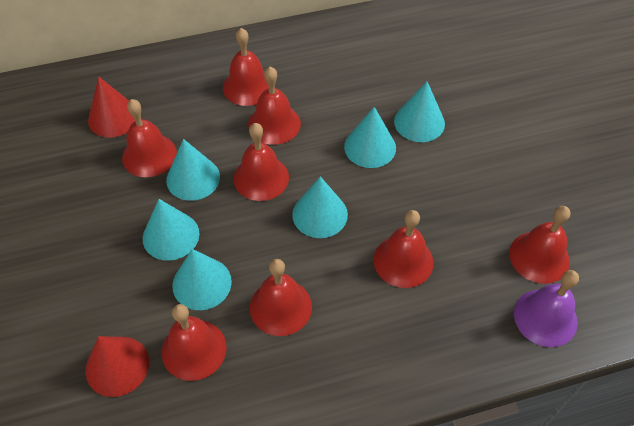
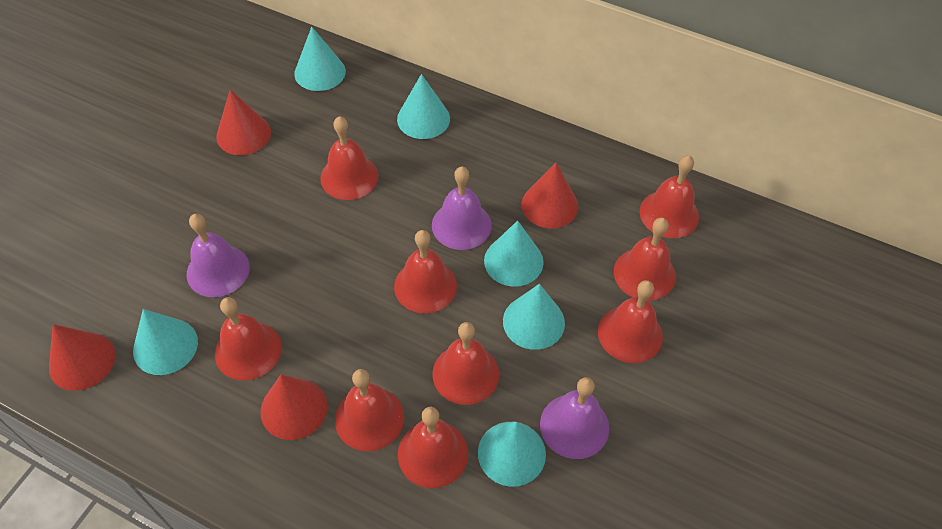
purple bell: 1 -> 3
red bell: 8 -> 9
red cone: 2 -> 4

